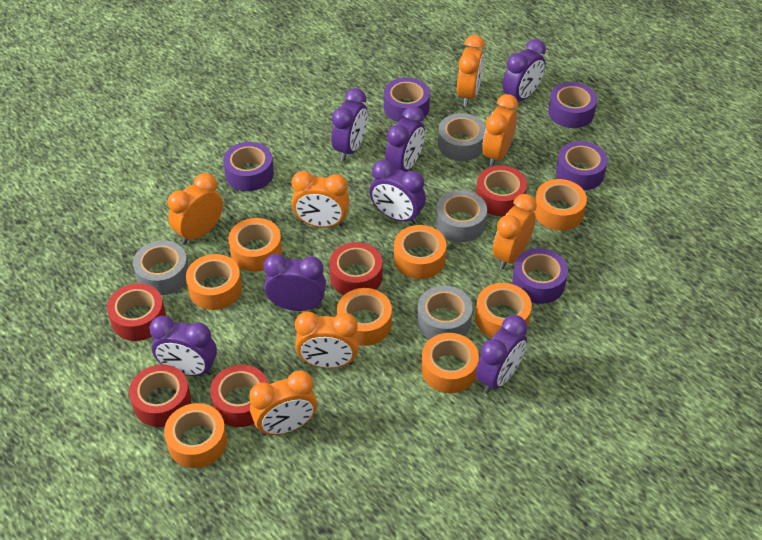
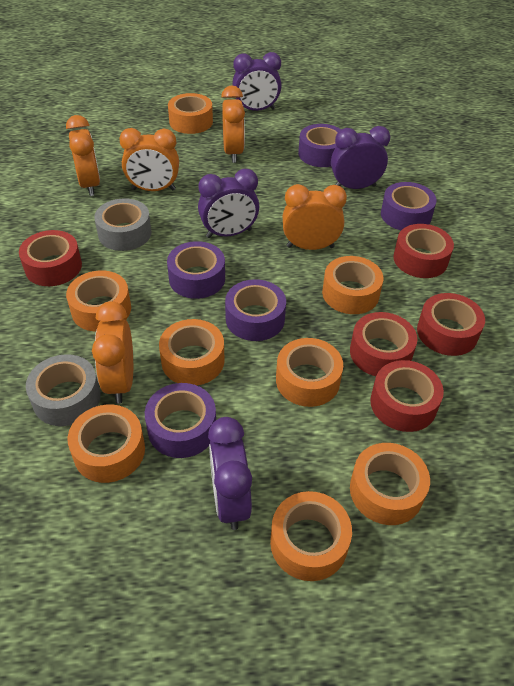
grey tape: 4 -> 2
orange clock: 7 -> 5
purple clock: 7 -> 4

